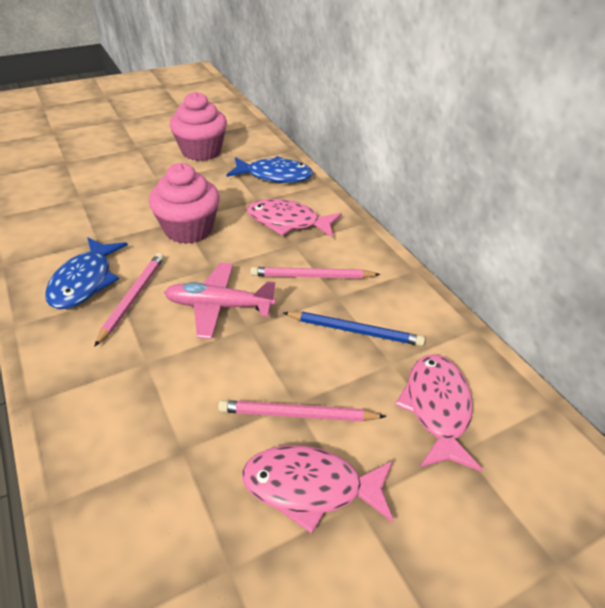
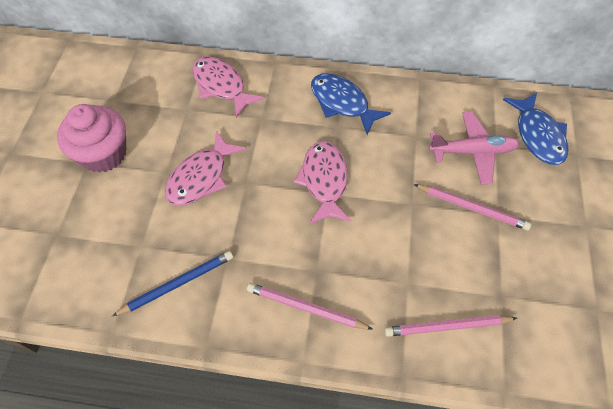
pink cupcake: 2 -> 1

